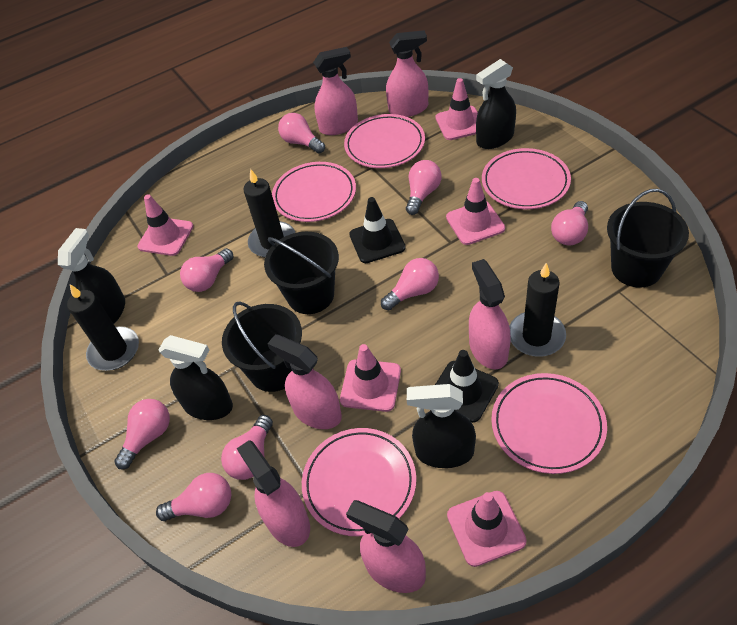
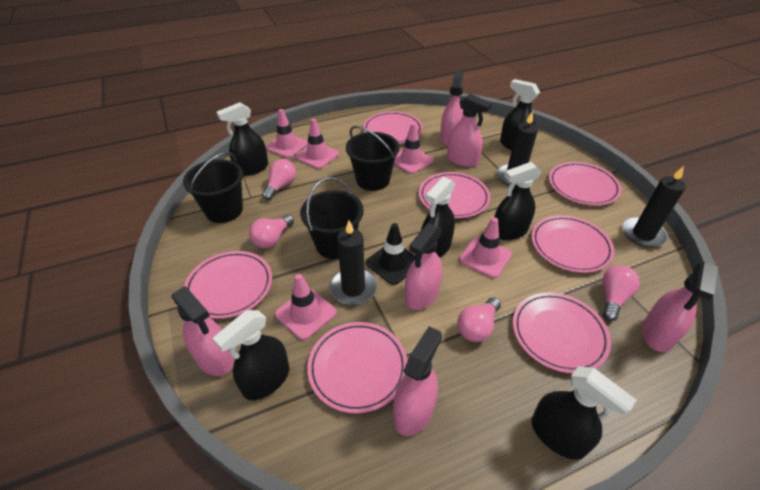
black spray bottle: 4 -> 6
black traffic cone: 2 -> 1
pink light bulb: 8 -> 4
pink plate: 5 -> 7

